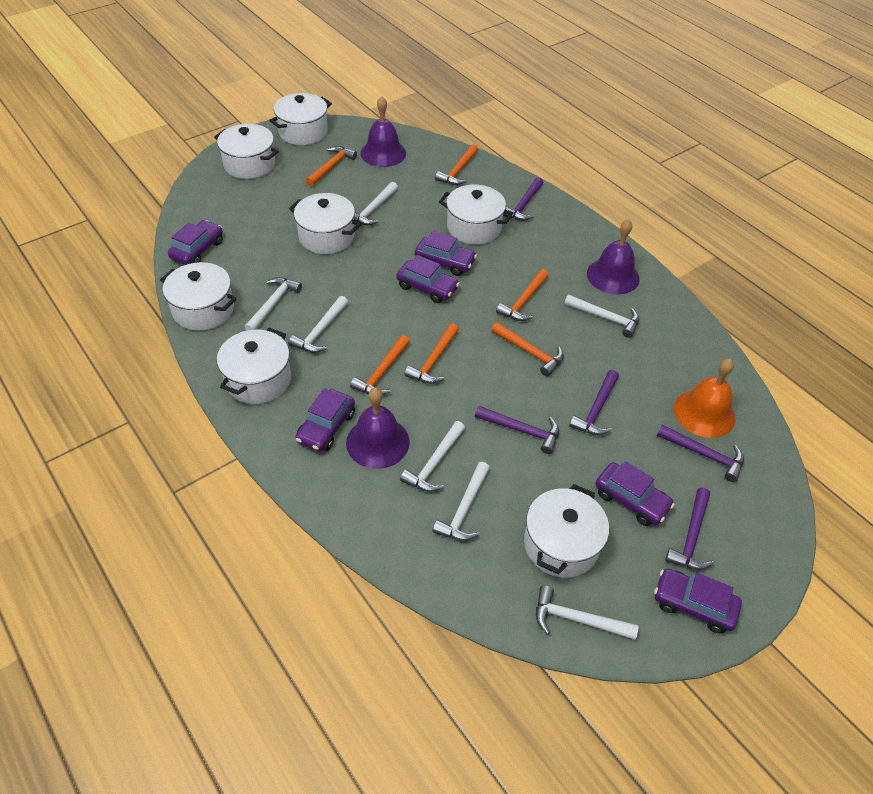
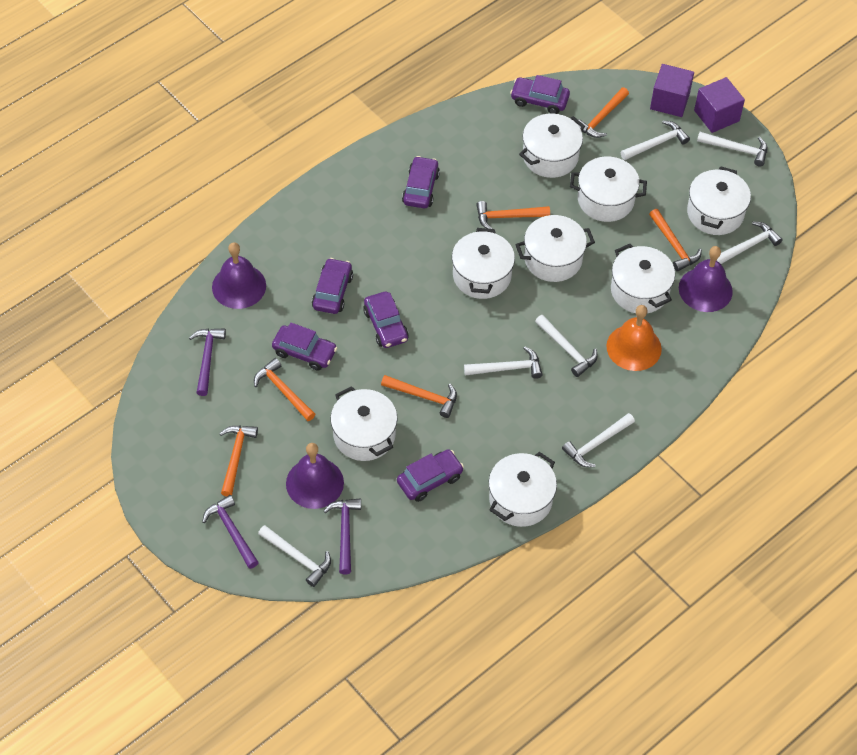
purple cube: 0 -> 2
purple hammer: 5 -> 3
white pot: 7 -> 8

